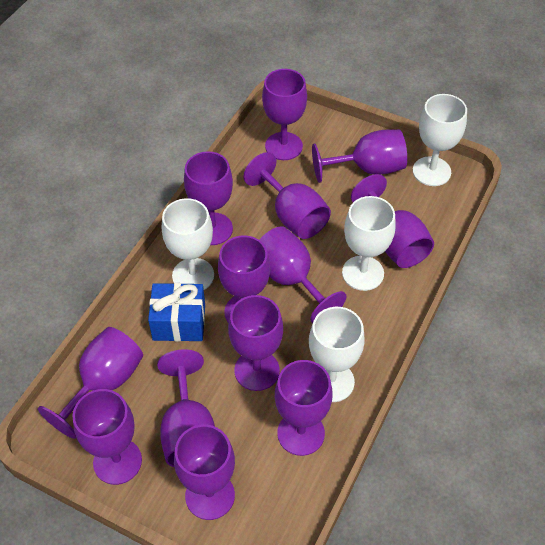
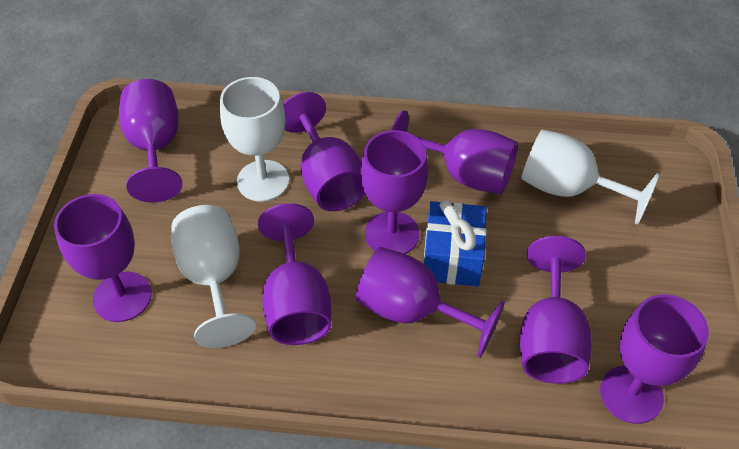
purple goblet: 13 -> 9
white goblet: 4 -> 3

